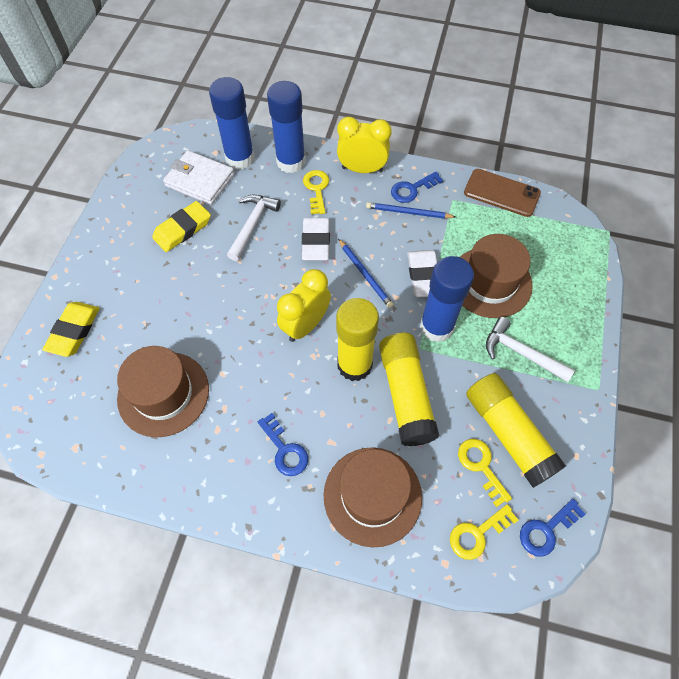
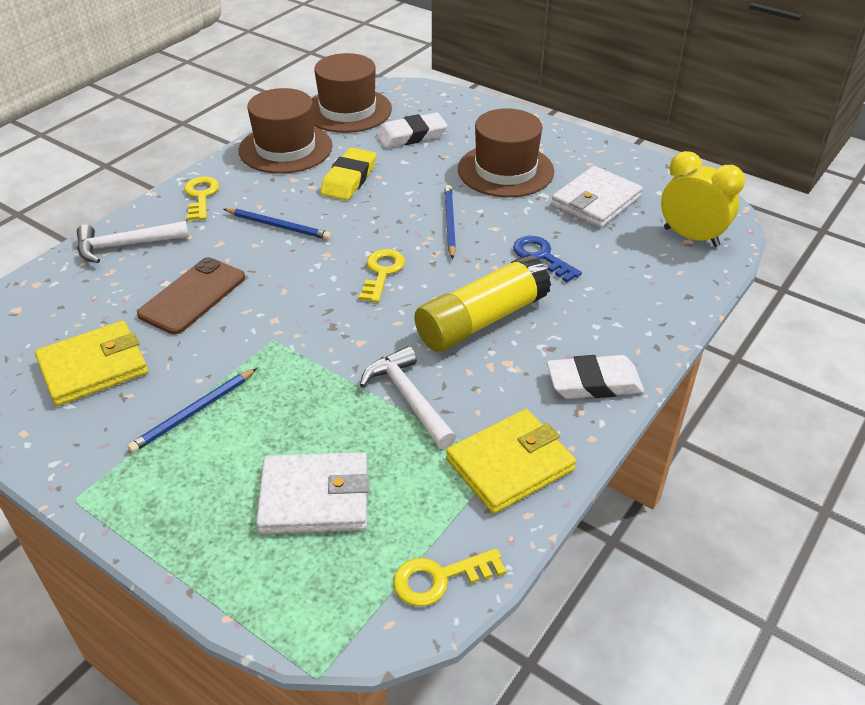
blue glue stick: 3 -> 0
blue key: 3 -> 1
blue pencil: 2 -> 3
white wallet: 1 -> 2
yellow clock: 2 -> 1
yellow eraser: 2 -> 1
yellow glue stick: 3 -> 1
yellow wallet: 0 -> 2

